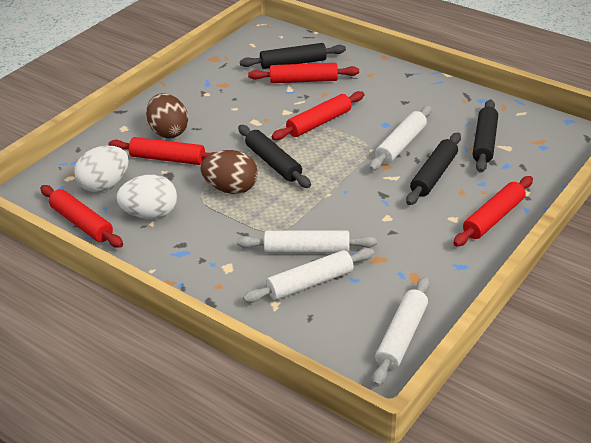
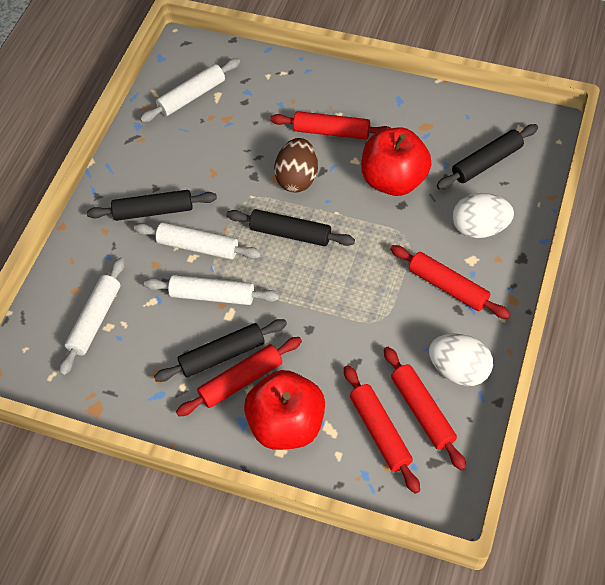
brown egg: 2 -> 1
red apple: 0 -> 2

